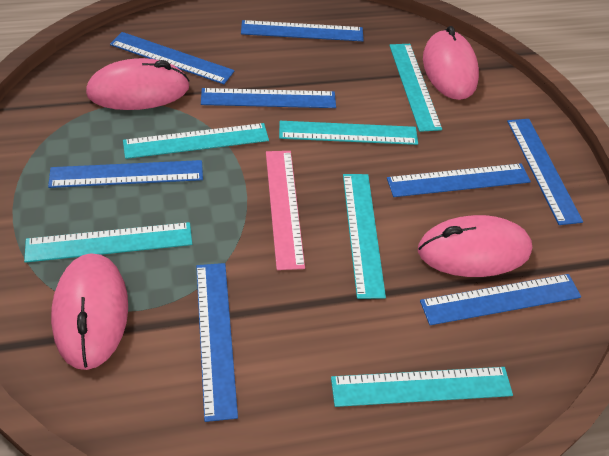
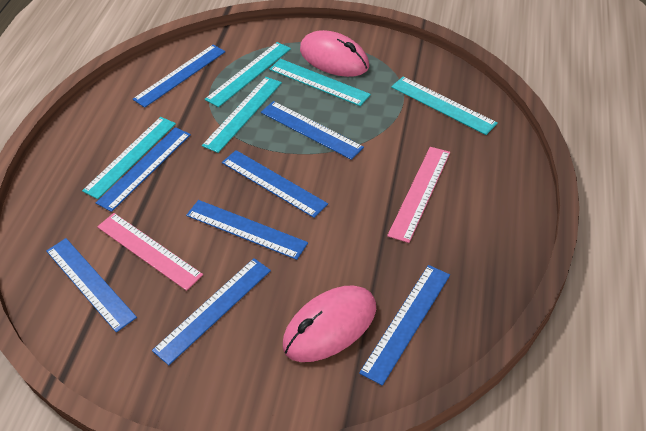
pink mouse: 4 -> 2
pink ruler: 1 -> 2
turquoise ruler: 6 -> 5

